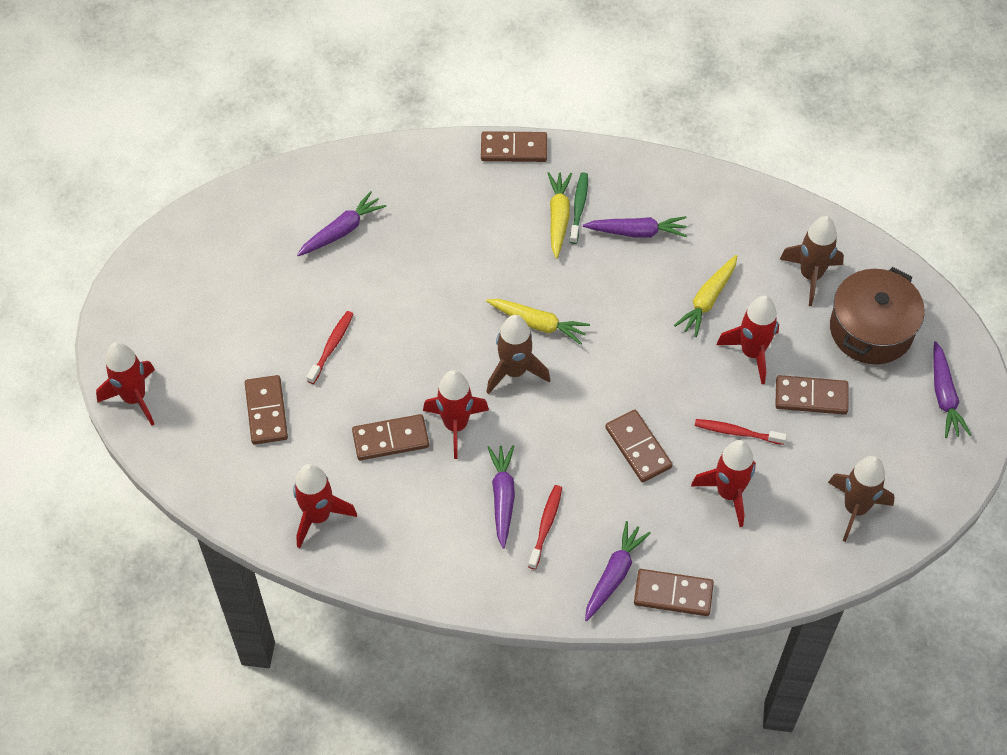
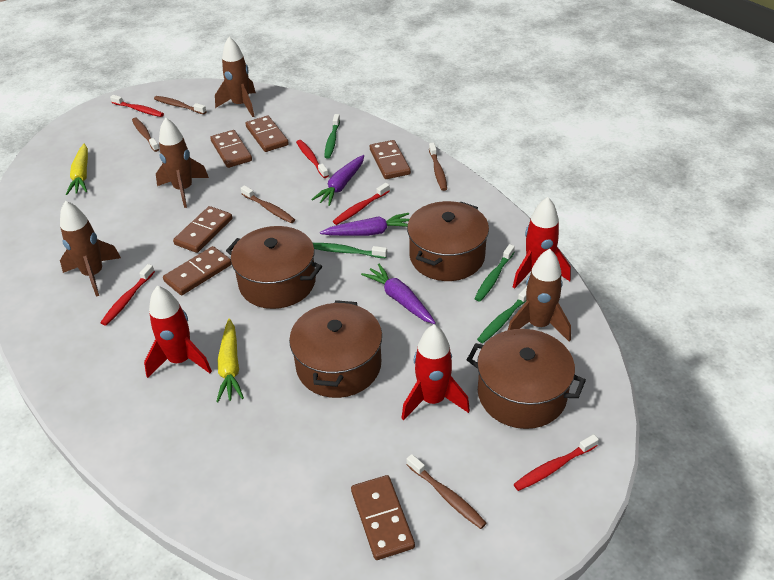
brown pot: 1 -> 4
brown rocket: 3 -> 4
brown toothbrush: 0 -> 5
green toothbrush: 1 -> 4
purple carrot: 5 -> 3
red rocket: 5 -> 3
red toothbrush: 3 -> 5
yellow carrot: 3 -> 2

